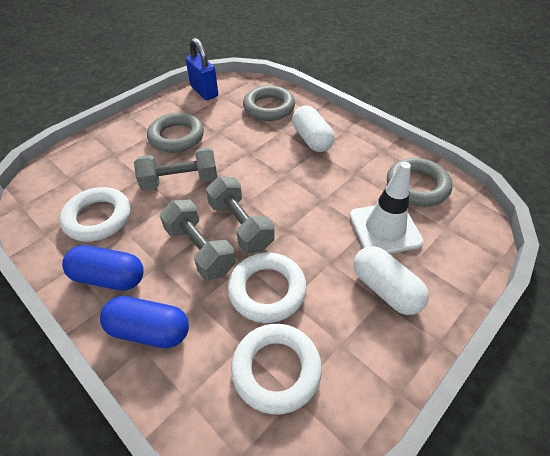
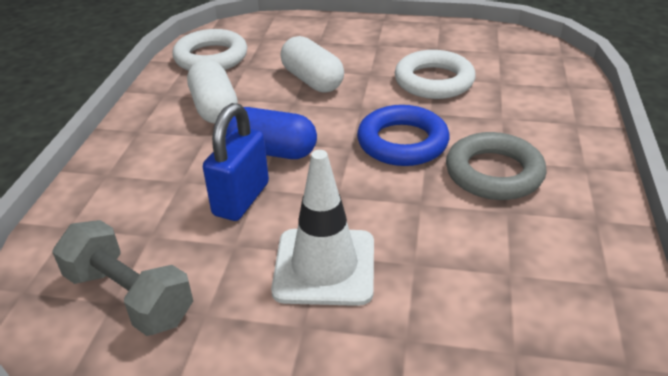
blue capsule: 2 -> 1
blue ring: 0 -> 1
grey dumbbell: 3 -> 1
grey ring: 3 -> 1
white ring: 3 -> 2

